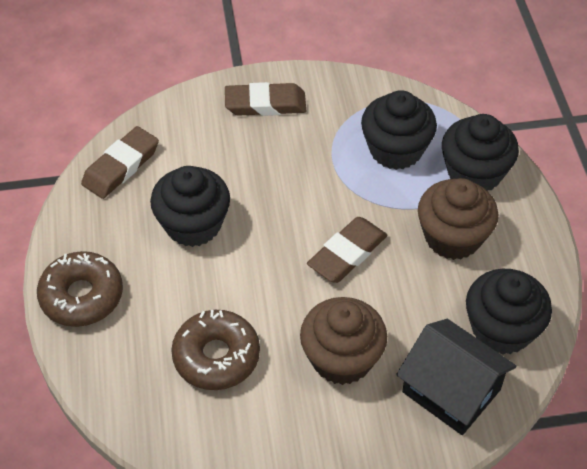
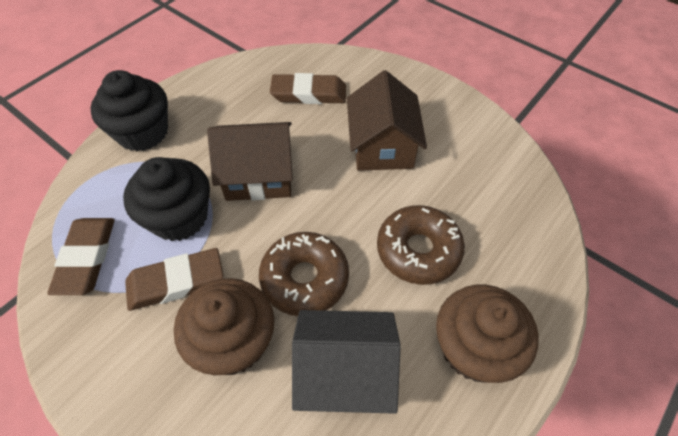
black cupcake: 4 -> 2
brown house: 0 -> 2

